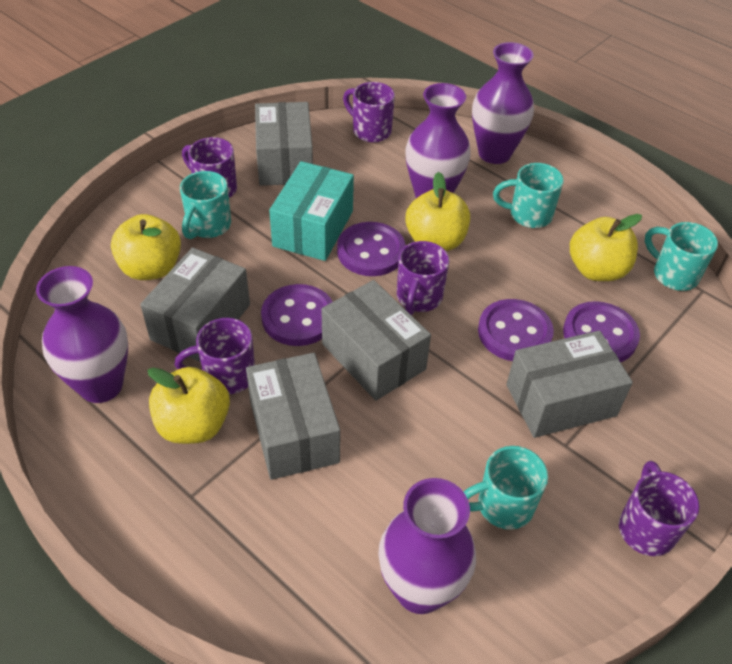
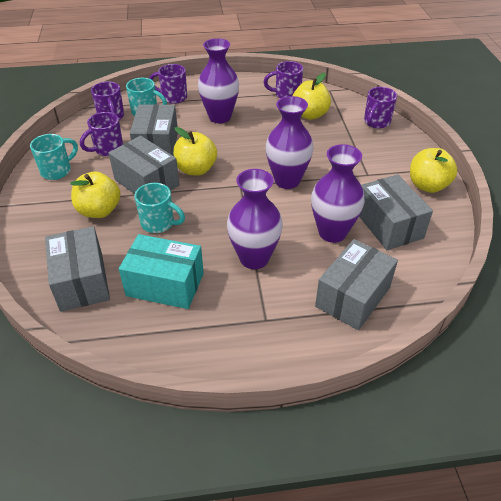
purple button: 4 -> 0
turquoise mug: 4 -> 3

